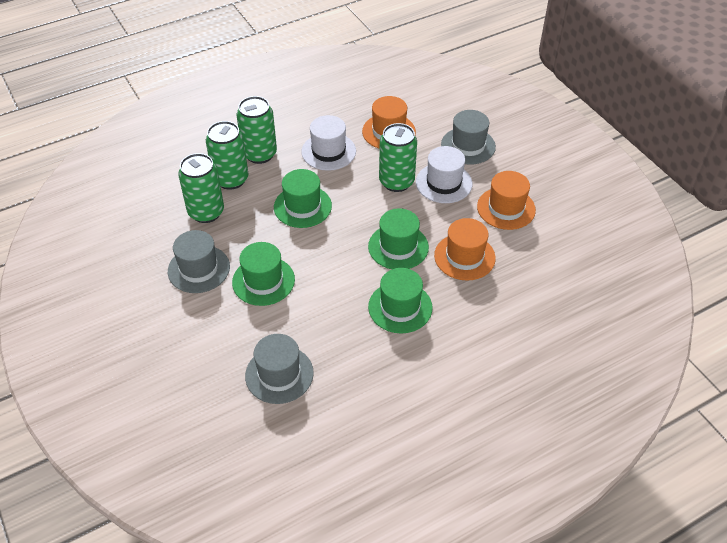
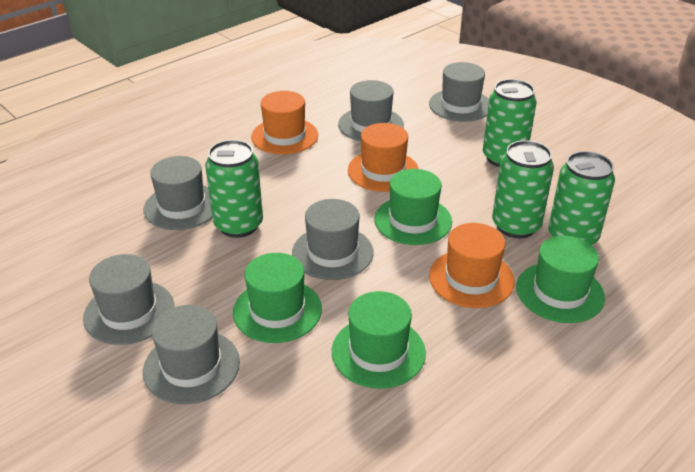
grey hat: 3 -> 6
white hat: 2 -> 0

